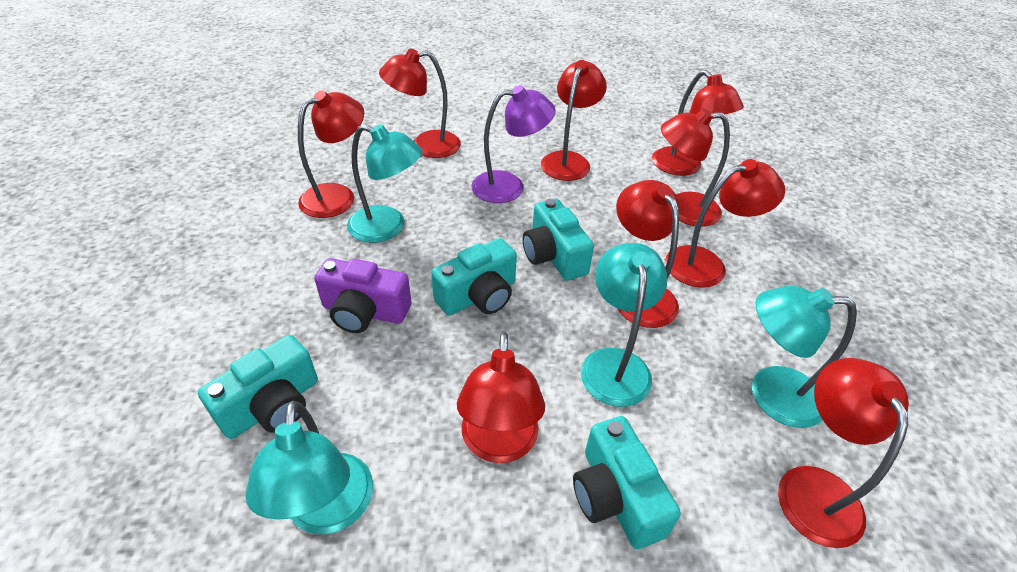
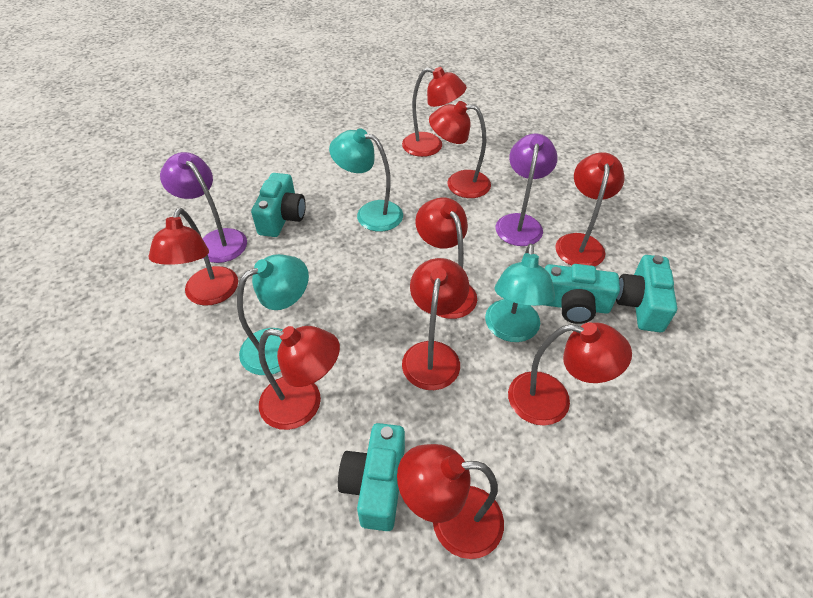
purple camera: 1 -> 0
purple lamp: 1 -> 2
turquoise lamp: 4 -> 3

